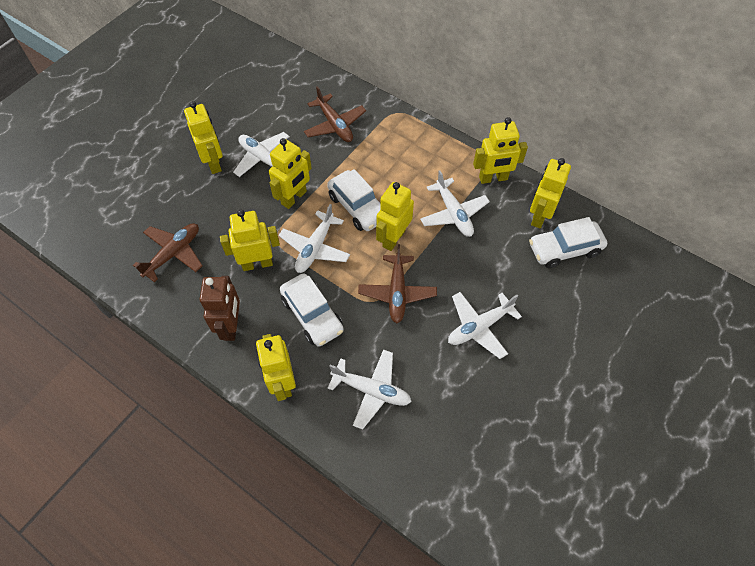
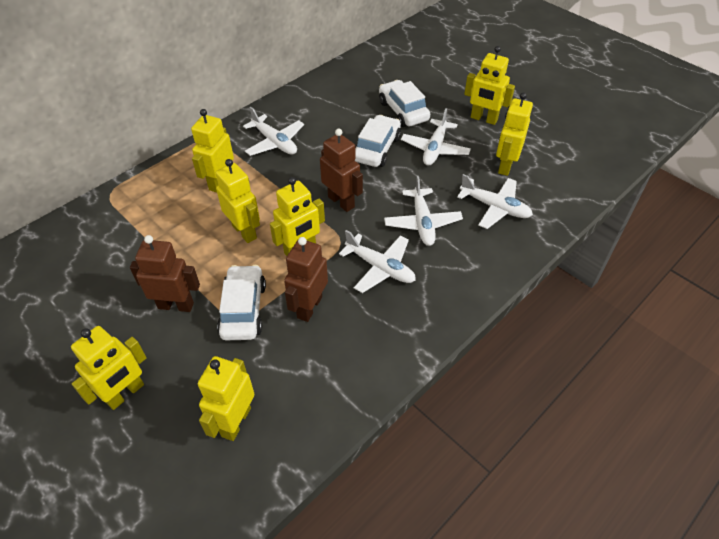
brown plane: 3 -> 0
brown robot: 1 -> 3

